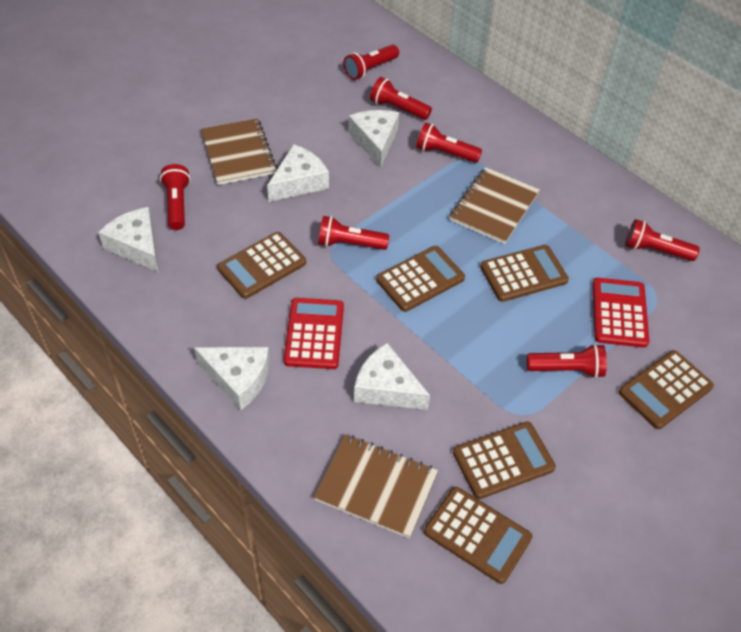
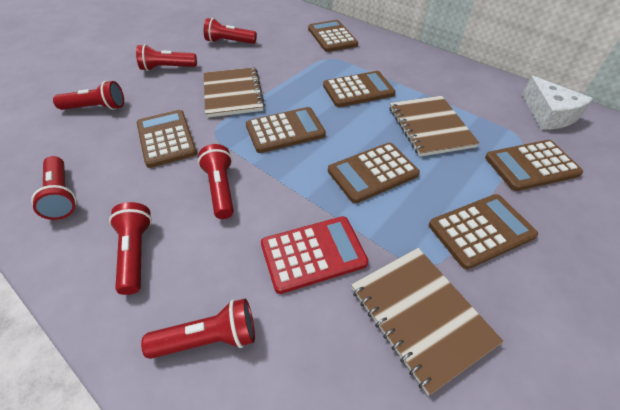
brown calculator: 6 -> 7
red calculator: 2 -> 1
white cheese: 5 -> 1

